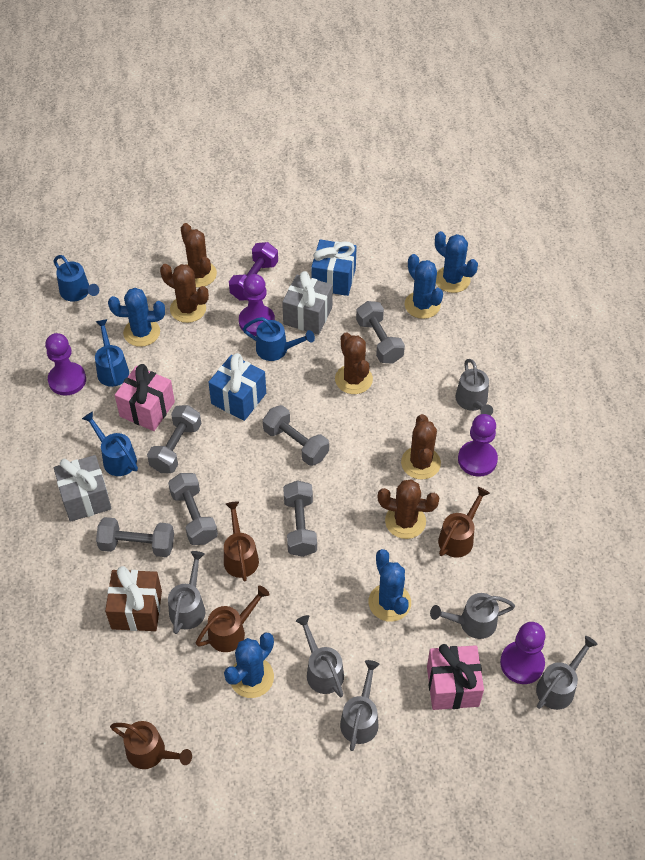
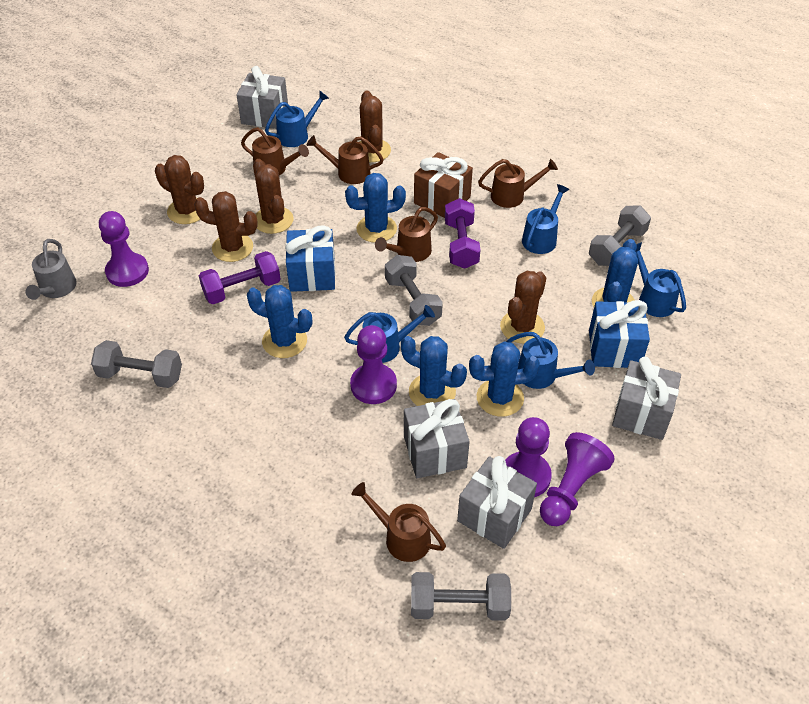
blue watering can: 4 -> 5
brown watering can: 4 -> 5
grey dumbbell: 6 -> 4
grey gift: 2 -> 4
grey watering can: 6 -> 1
pink gift: 2 -> 0
purple dumbbell: 1 -> 2

